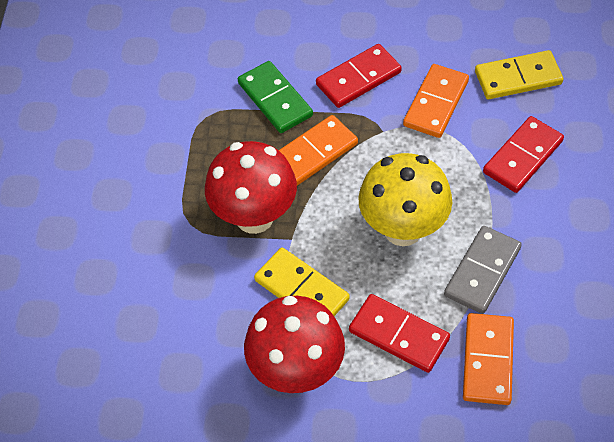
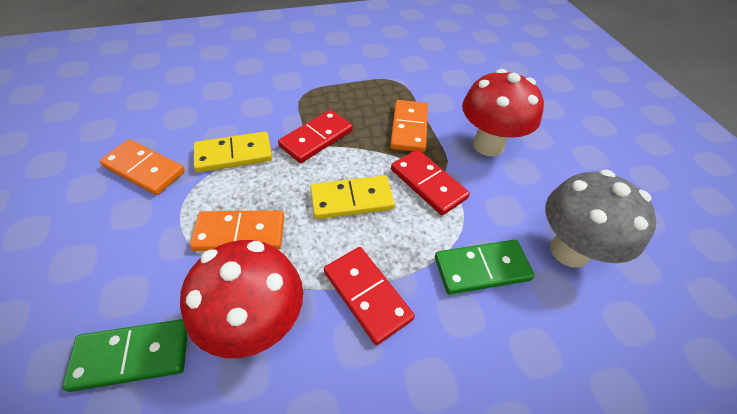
green domino: 1 -> 2
grey domino: 1 -> 0
grey mushroom: 0 -> 1
yellow mushroom: 1 -> 0

